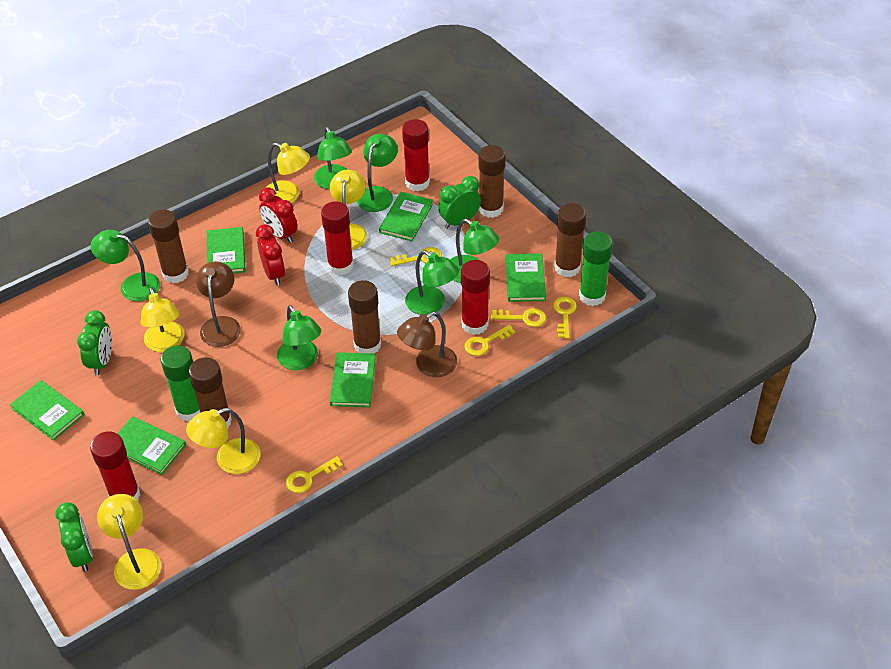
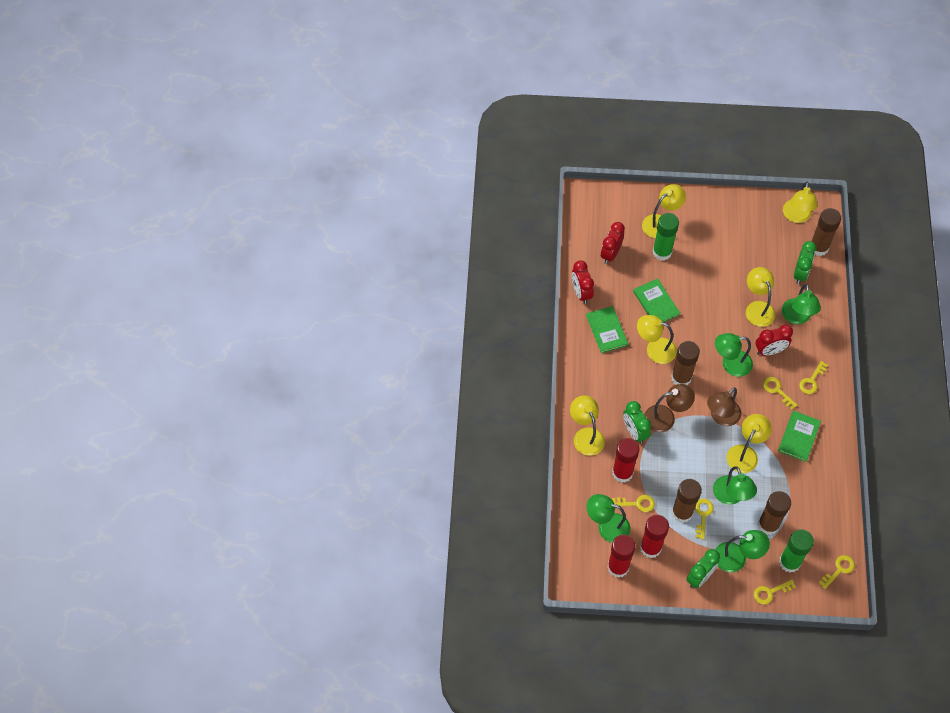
brown glue stick: 5 -> 4
green book: 6 -> 3
green lamp: 6 -> 5
red clock: 2 -> 3
red glue stick: 4 -> 3
yellow key: 5 -> 6
yellow lamp: 5 -> 6

